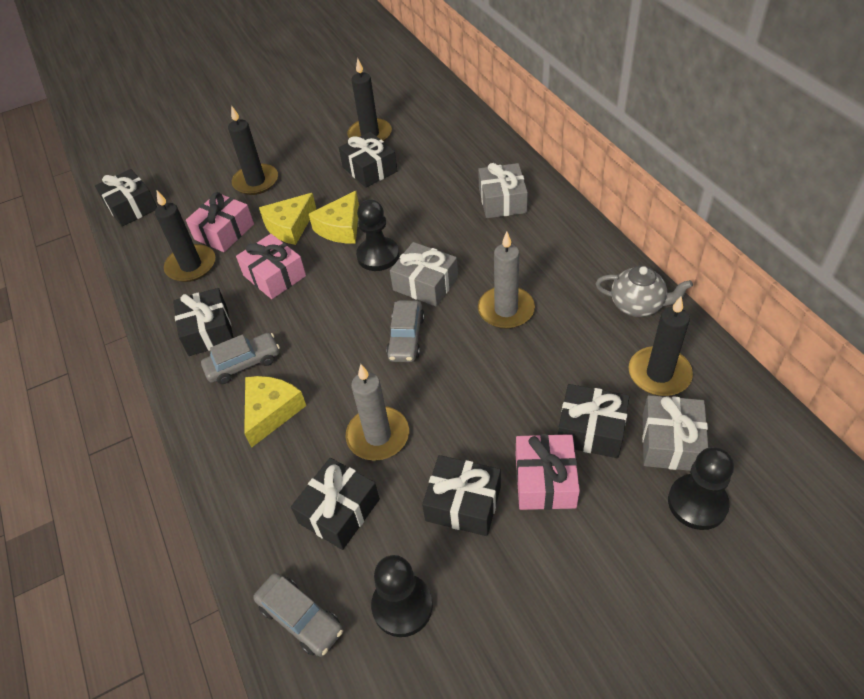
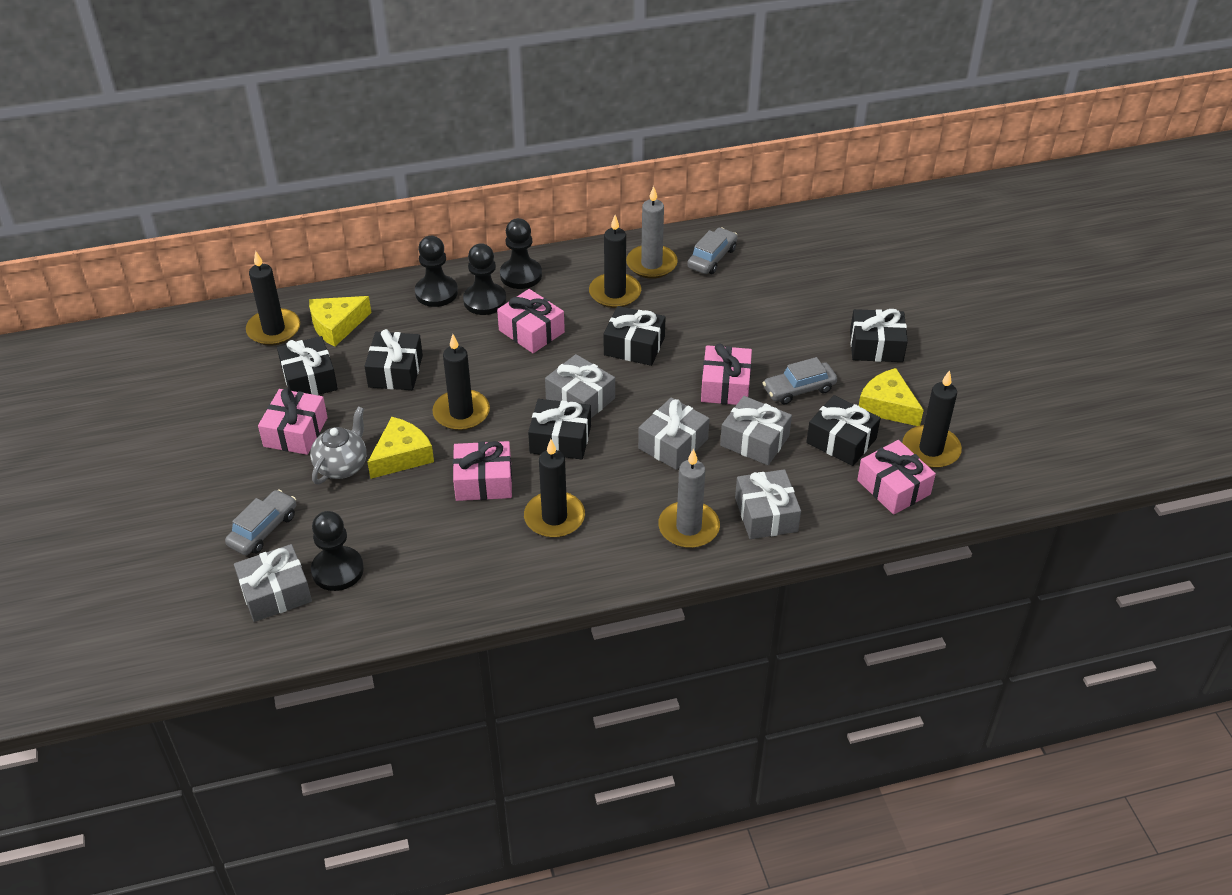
black candle: 4 -> 5
black pawn: 3 -> 4
grey gift: 3 -> 5
pink gift: 3 -> 5

